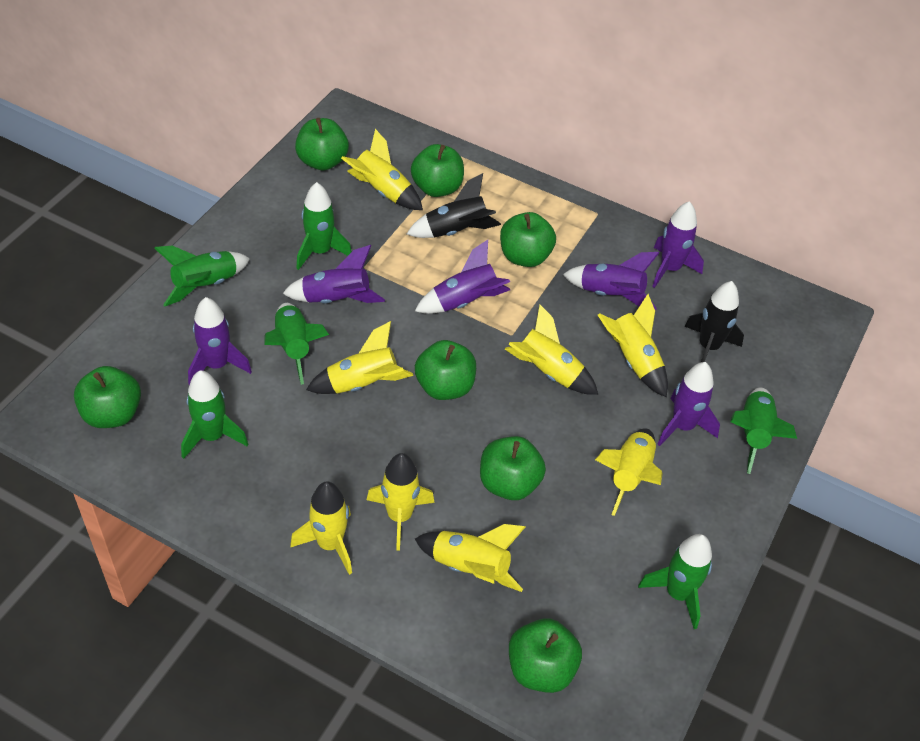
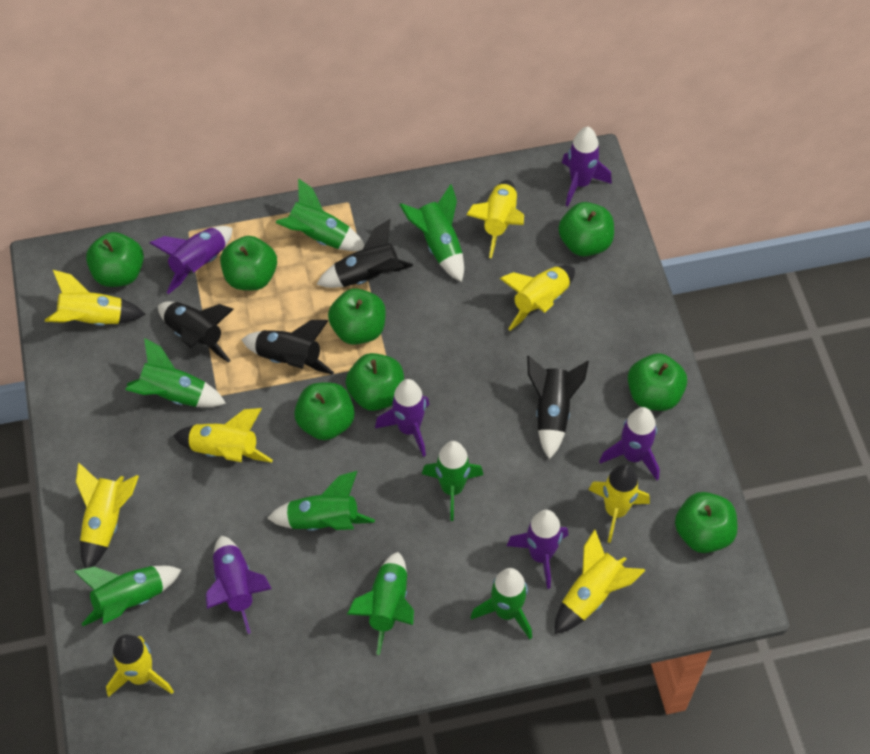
black rocket: 2 -> 4
green apple: 7 -> 8
green rocket: 6 -> 8

